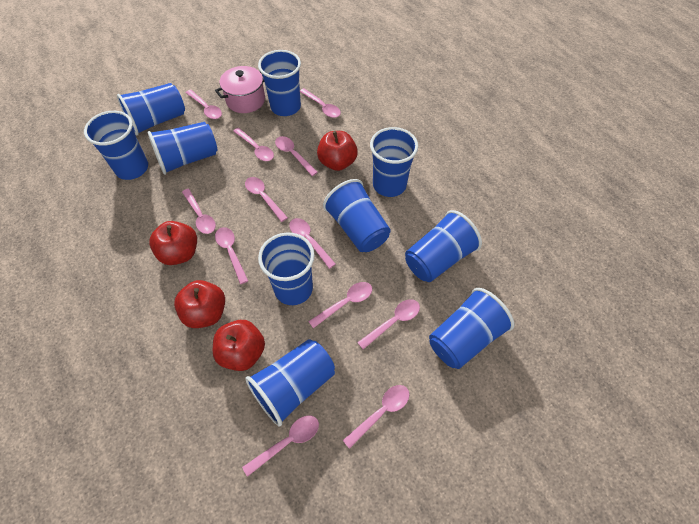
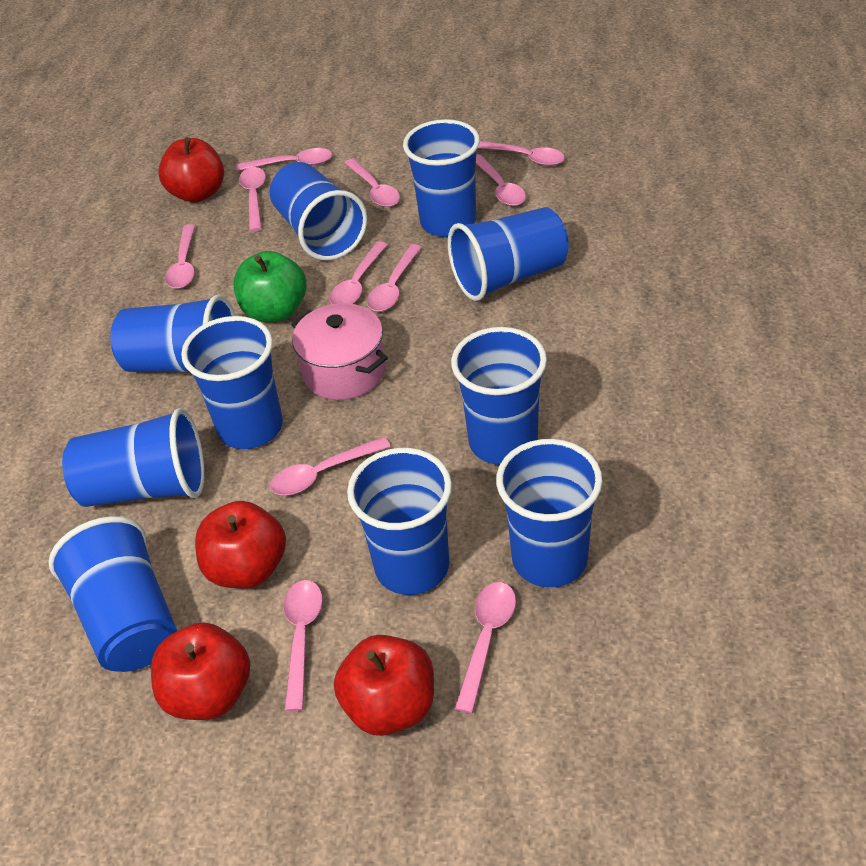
green apple: 0 -> 1
pink spoon: 12 -> 11

